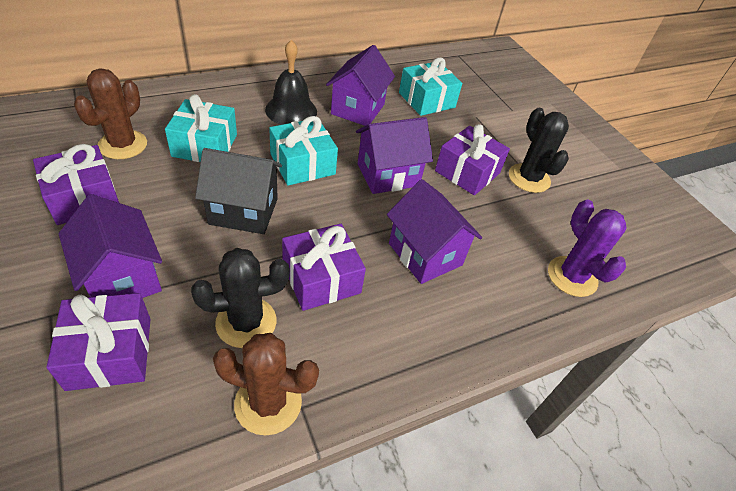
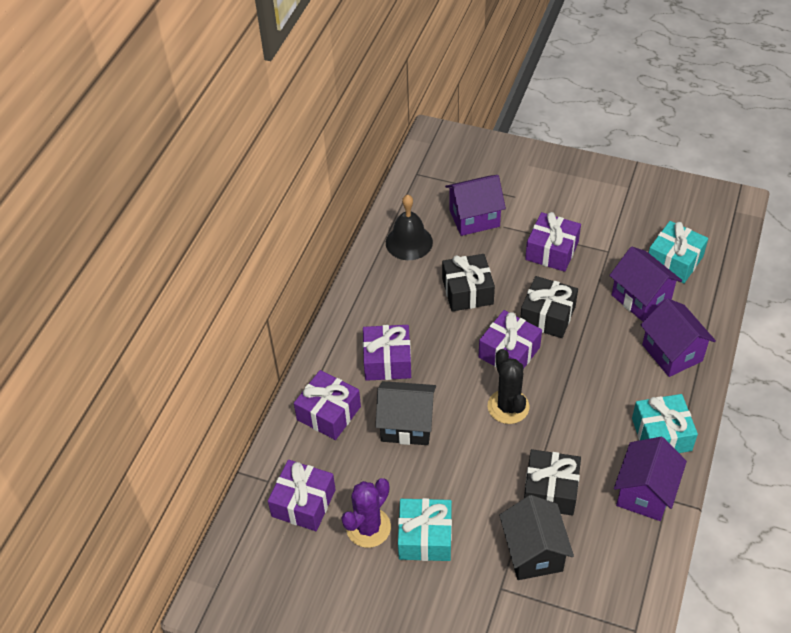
black cactus: 2 -> 1
black gift: 0 -> 3
black house: 1 -> 2
brown cactus: 2 -> 0
purple gift: 4 -> 5

